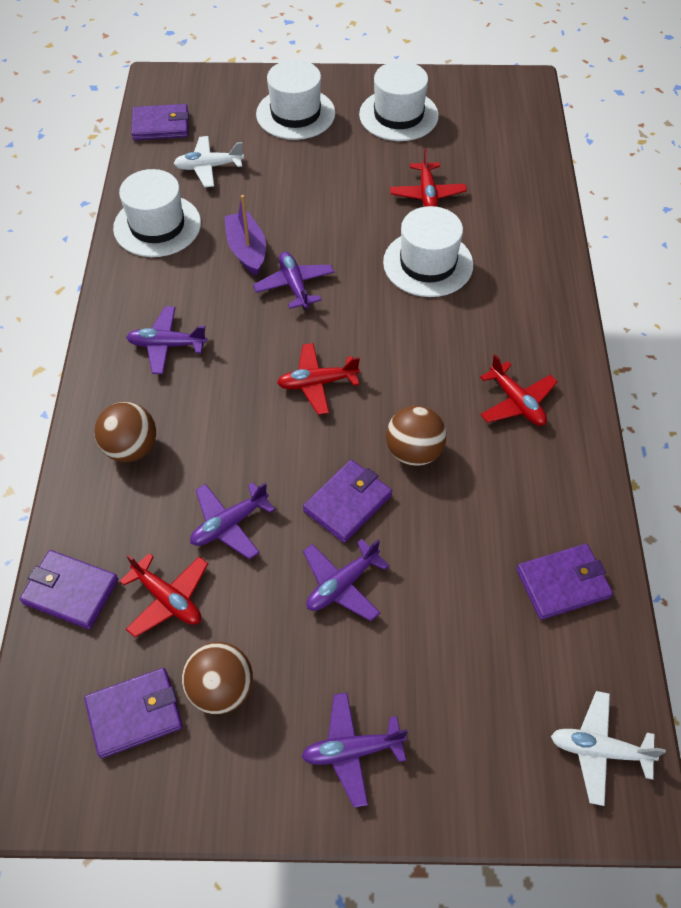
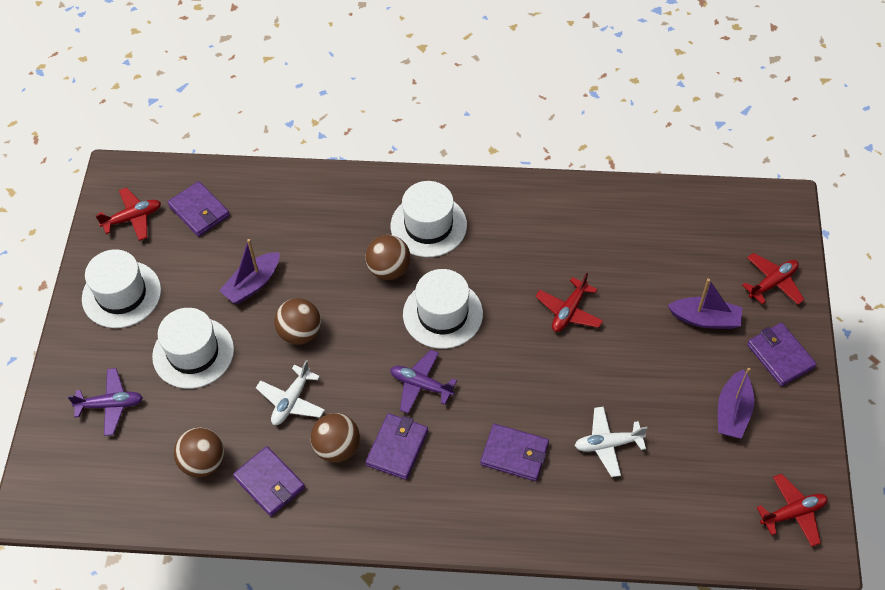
brown ball: 3 -> 4
purple boat: 1 -> 3
purple plane: 5 -> 2

